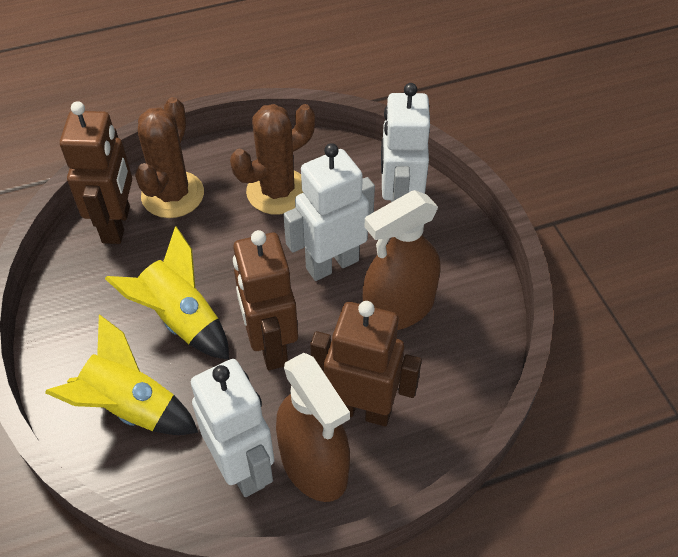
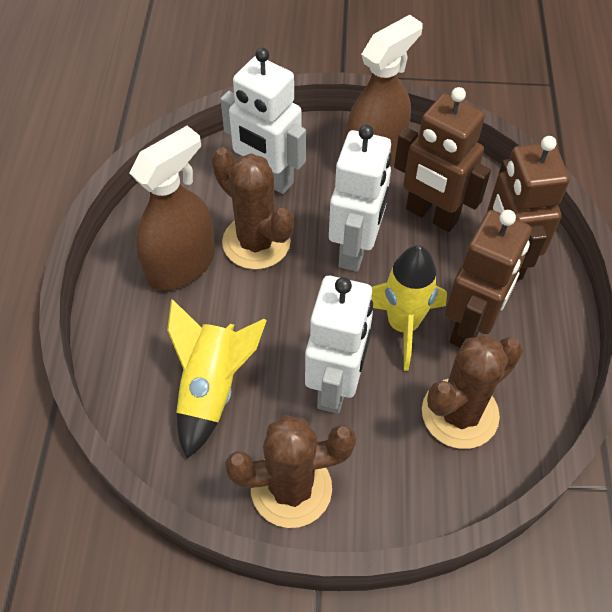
brown cactus: 2 -> 3

